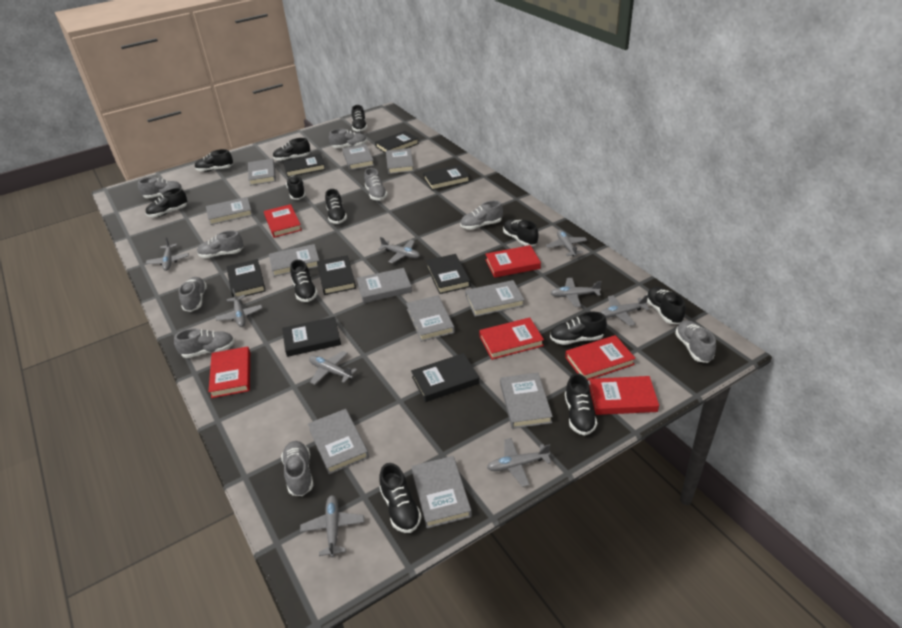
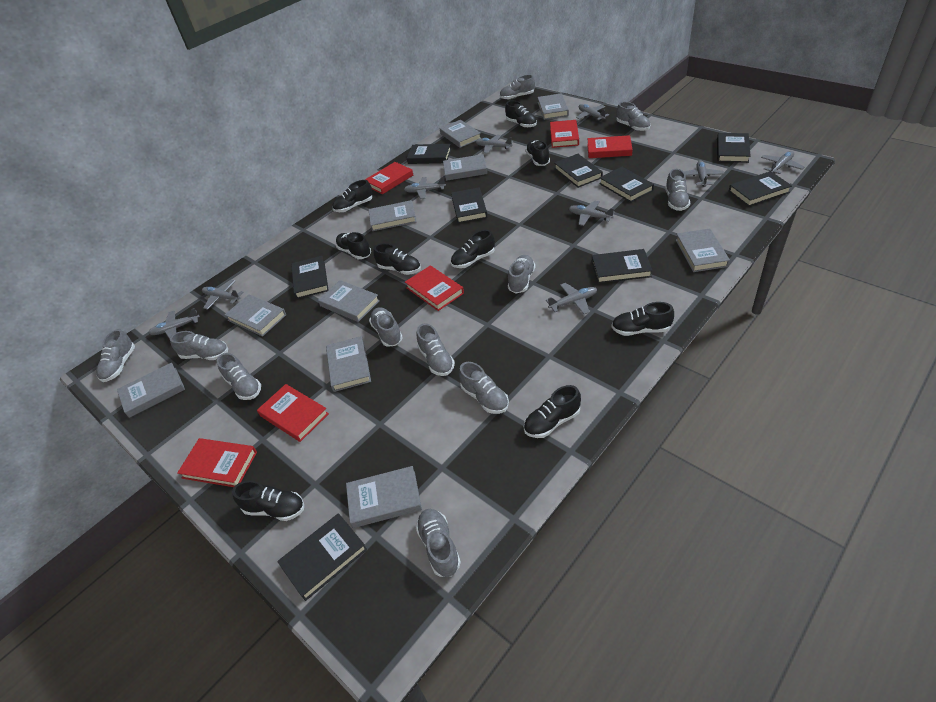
black book: 8 -> 9
black shoe: 12 -> 9
grey book: 11 -> 10
grey shoe: 9 -> 11

